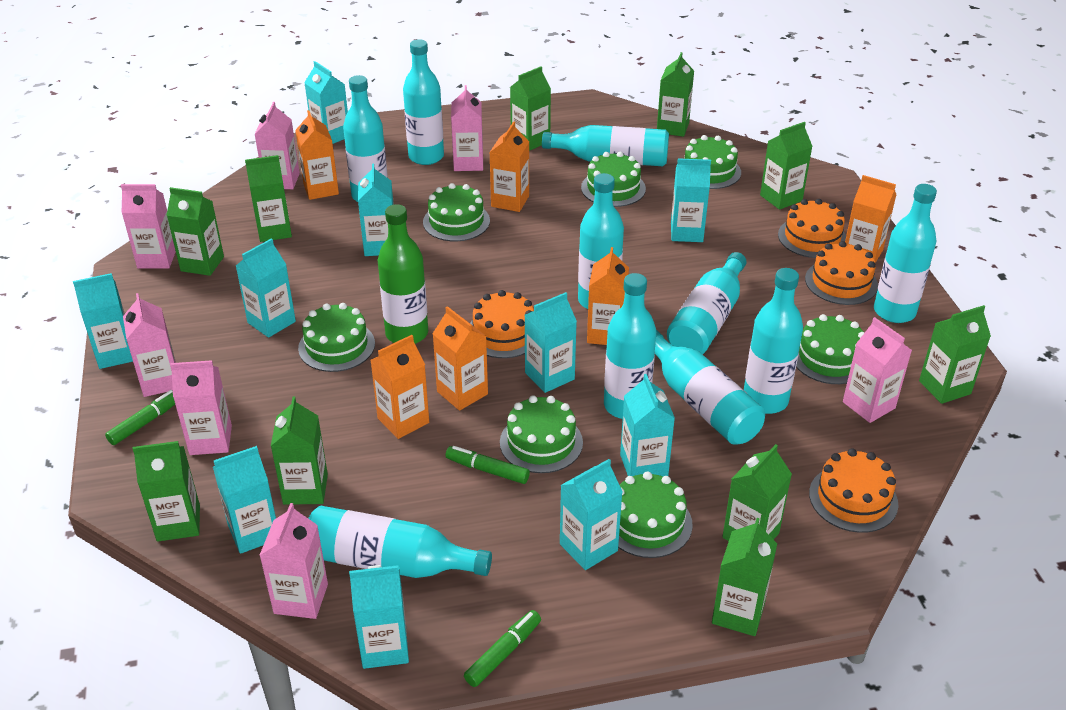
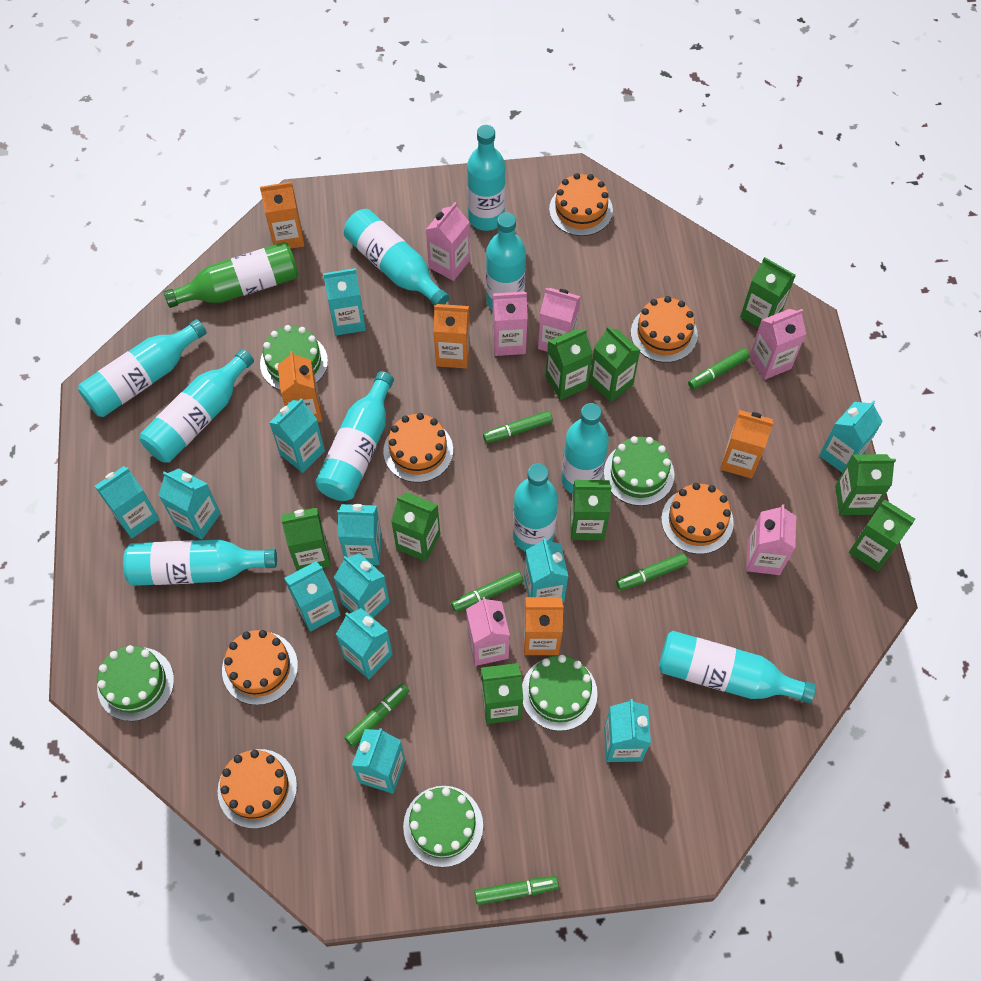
green cake: 7 -> 5
green carton: 10 -> 9
green marker: 3 -> 6
orange cake: 4 -> 6
orange carton: 6 -> 5
pink carton: 7 -> 6
turquoise carton: 10 -> 12

